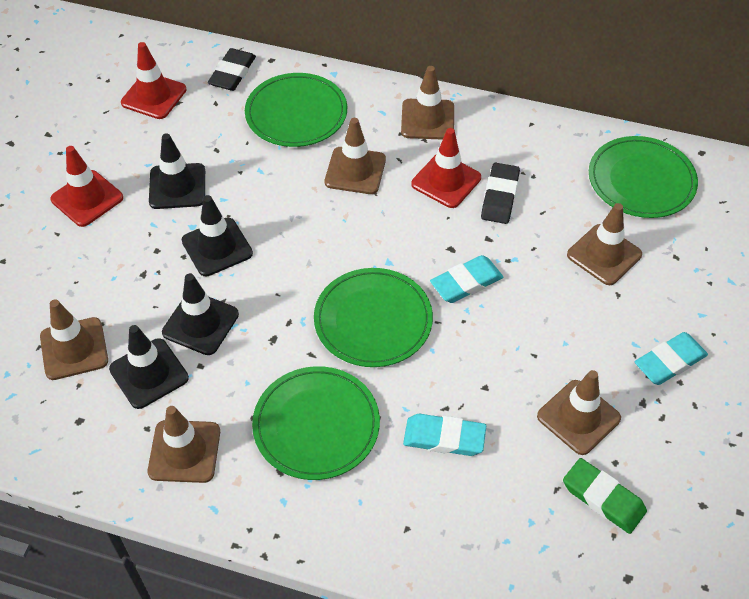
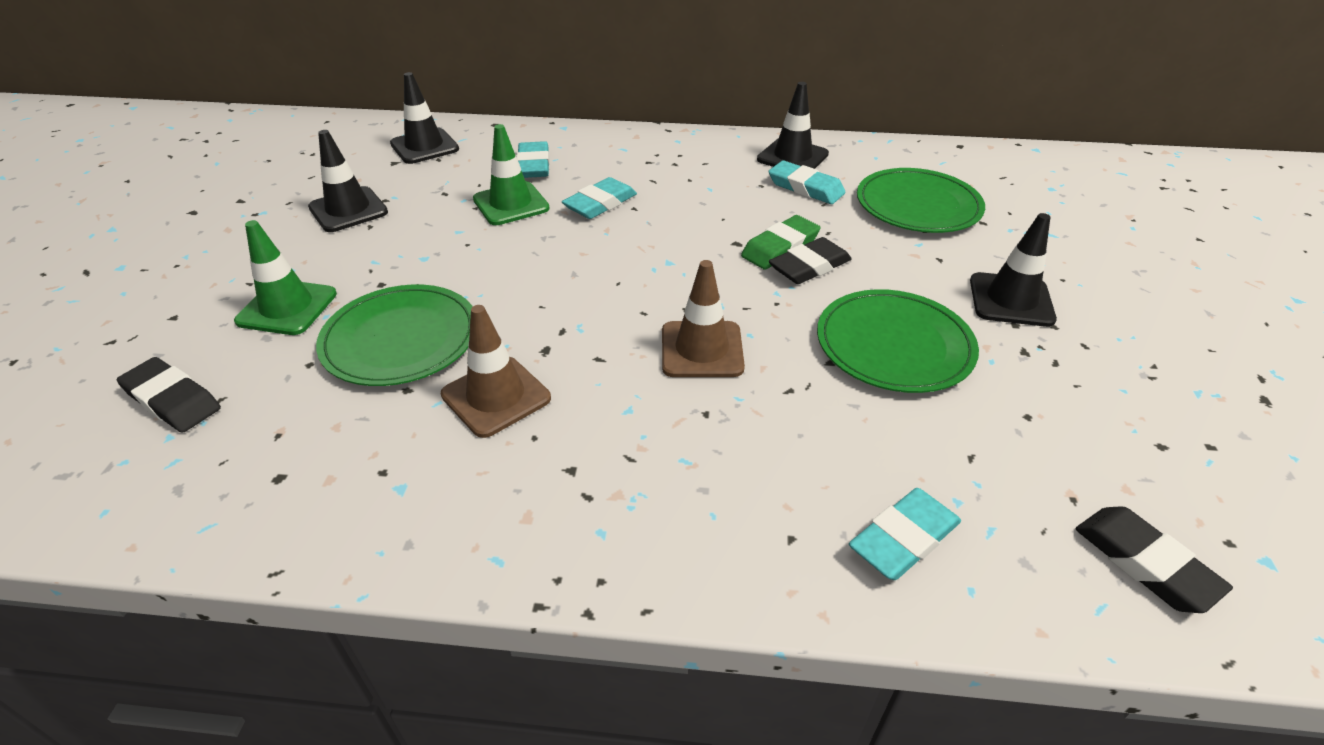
black eraser: 2 -> 3
brown traffic cone: 6 -> 2
green plate: 4 -> 3
green traffic cone: 0 -> 2
red traffic cone: 3 -> 0
turquoise eraser: 3 -> 4

